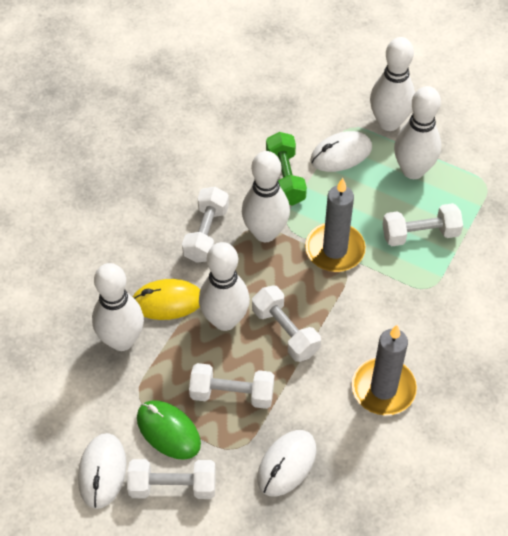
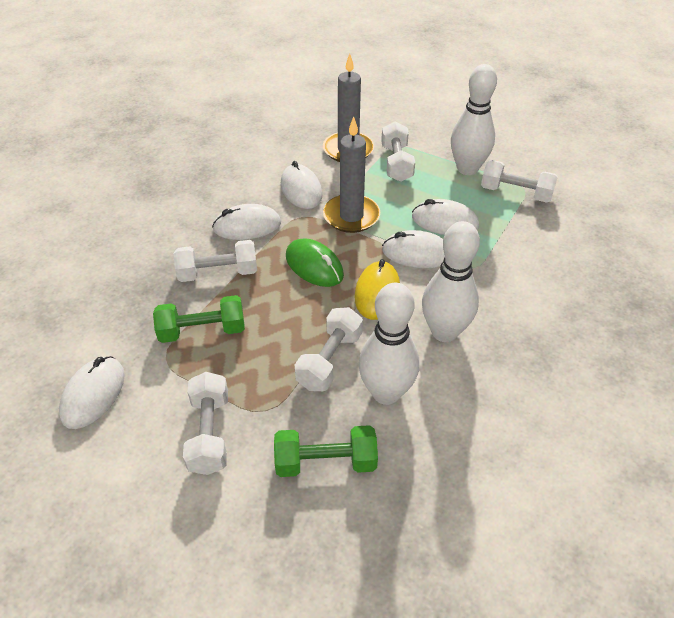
green dumbbell: 1 -> 2
white bowling pin: 5 -> 3
white mouse: 3 -> 5

